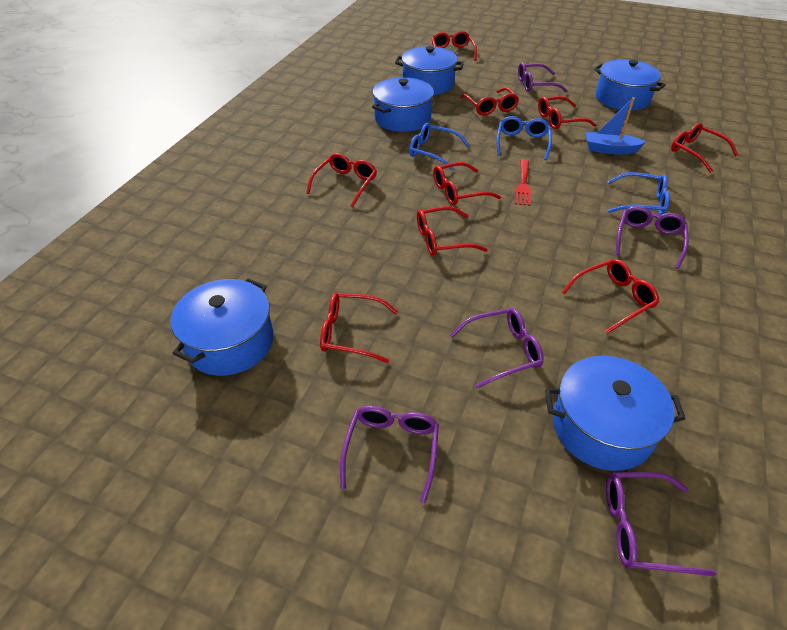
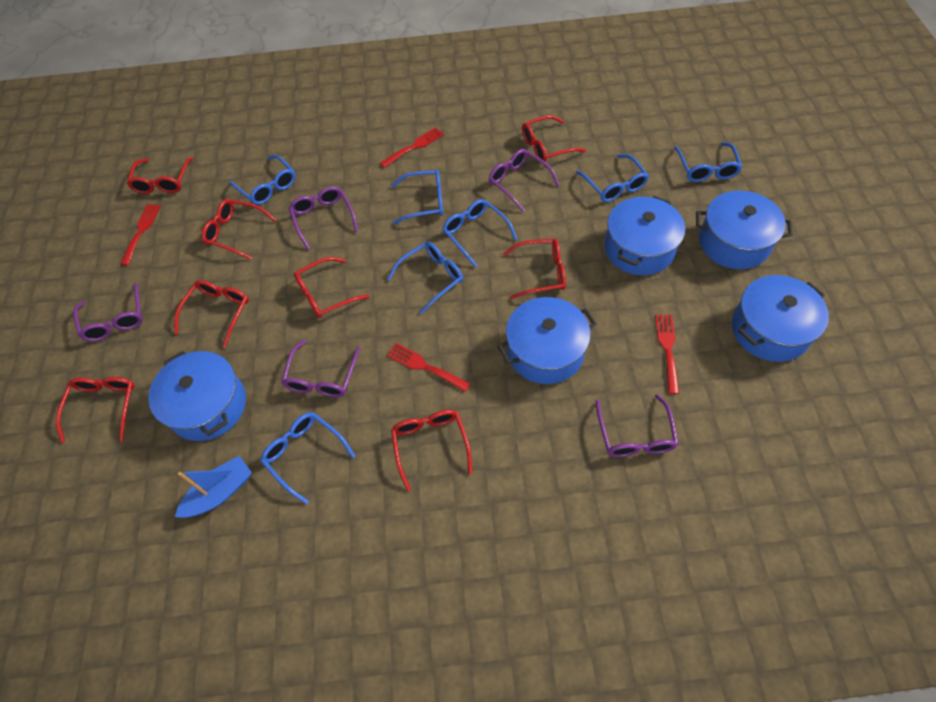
blue glasses: 3 -> 7
red fork: 1 -> 4
red glasses: 9 -> 8

